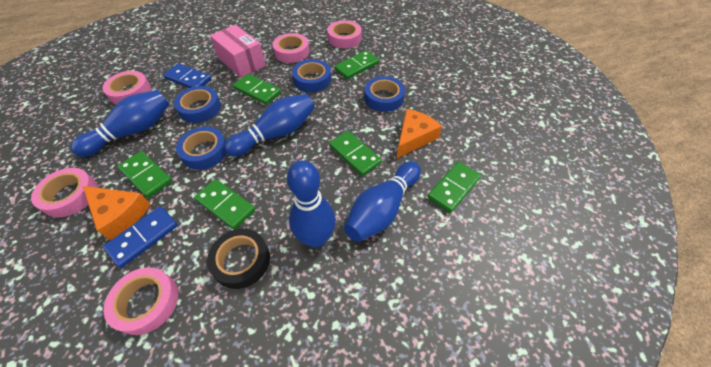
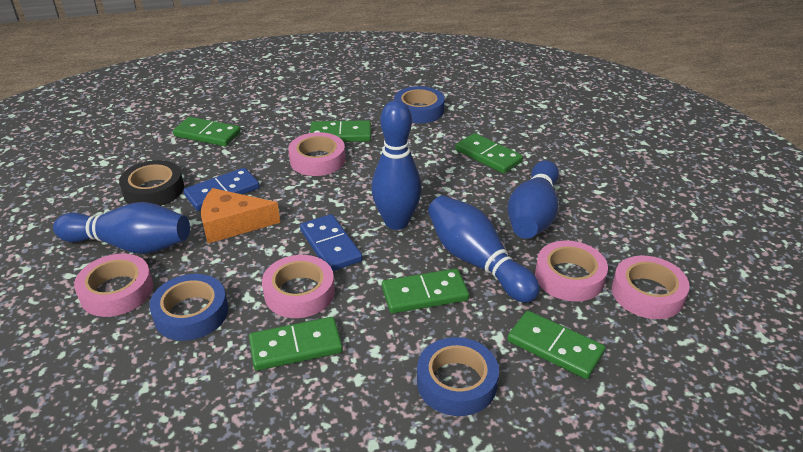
blue tape: 4 -> 3
orange cheese: 2 -> 1
pink box: 1 -> 0

